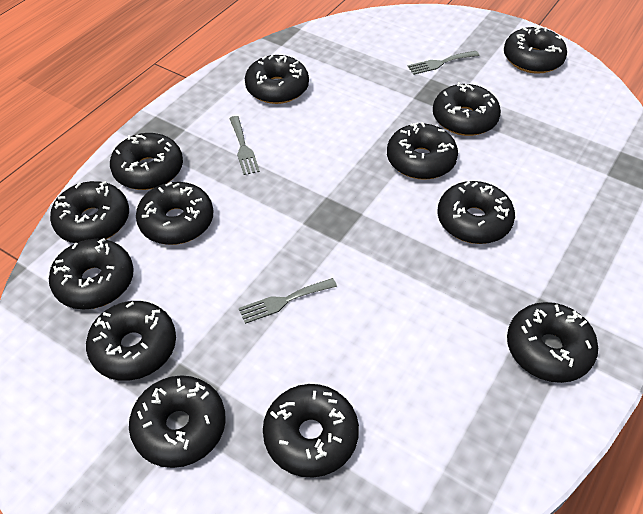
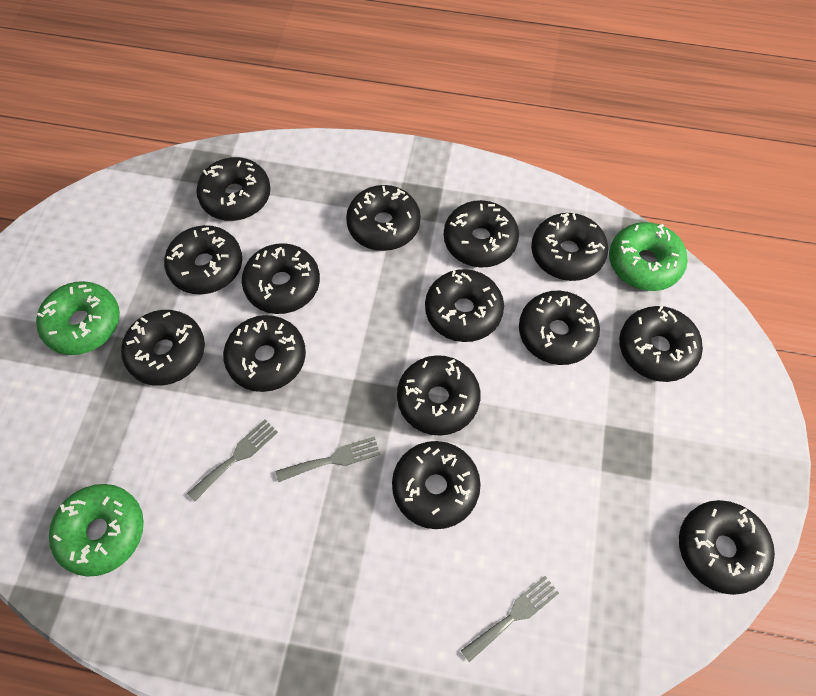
black donut: 13 -> 14
green donut: 0 -> 3

